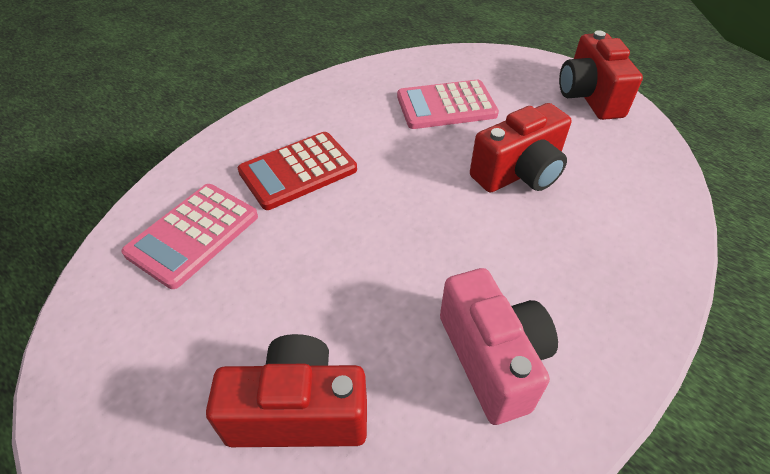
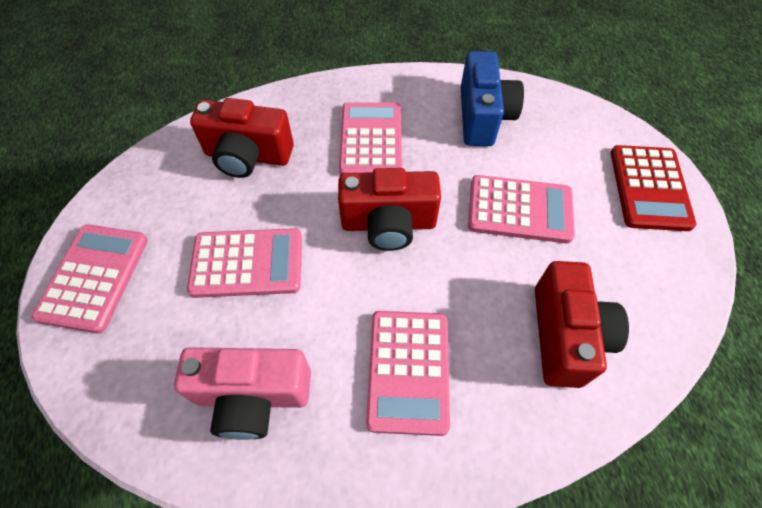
blue camera: 0 -> 1
pink calculator: 2 -> 5

